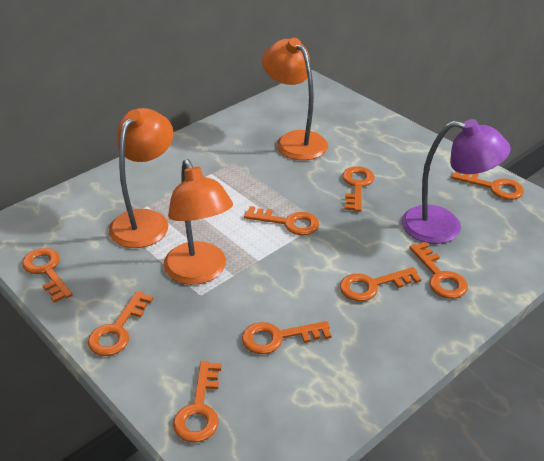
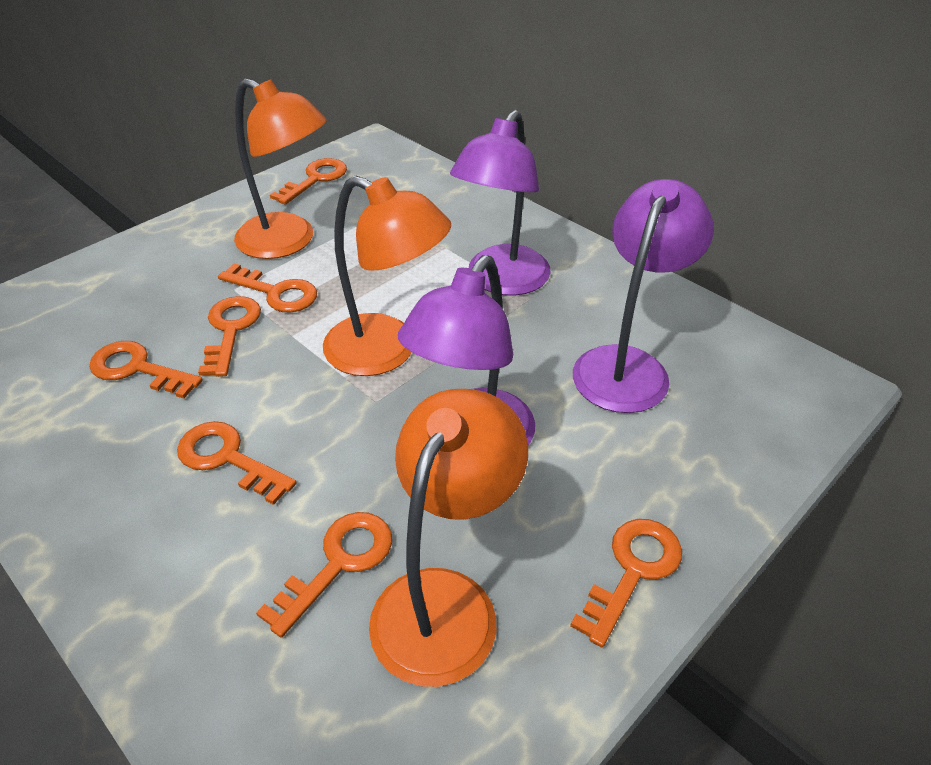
orange key: 9 -> 7
purple lamp: 1 -> 3

